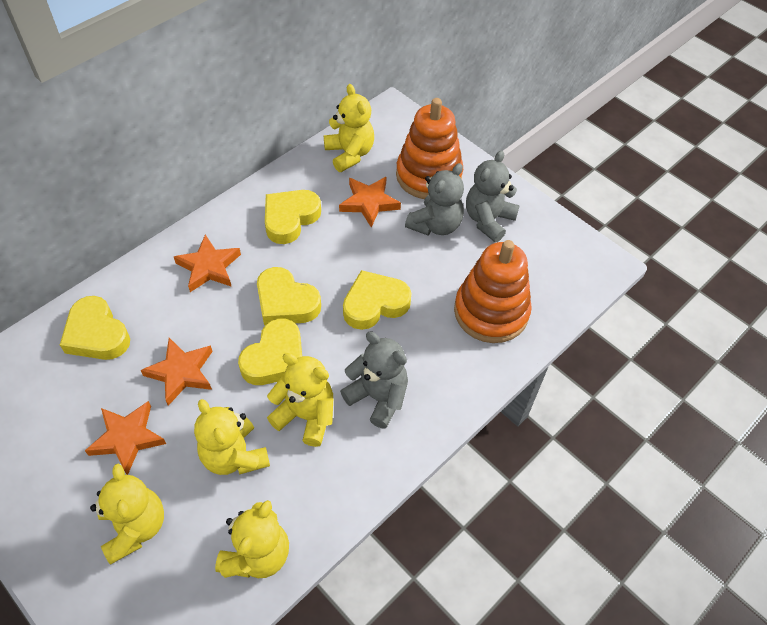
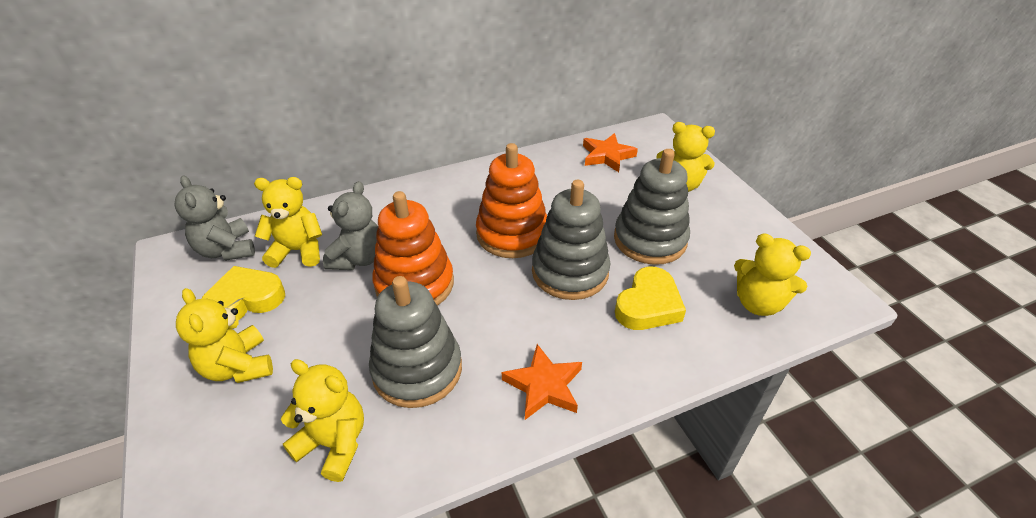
grey stacking toy: 0 -> 3
grey teddy bear: 3 -> 2
orange star: 4 -> 2
yellow heart: 5 -> 2

